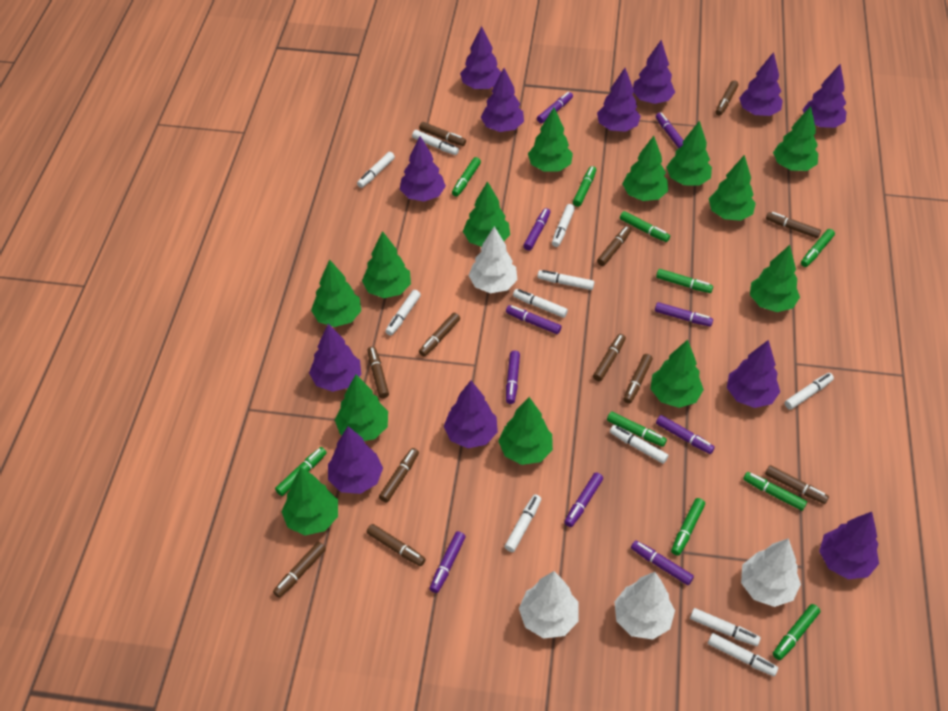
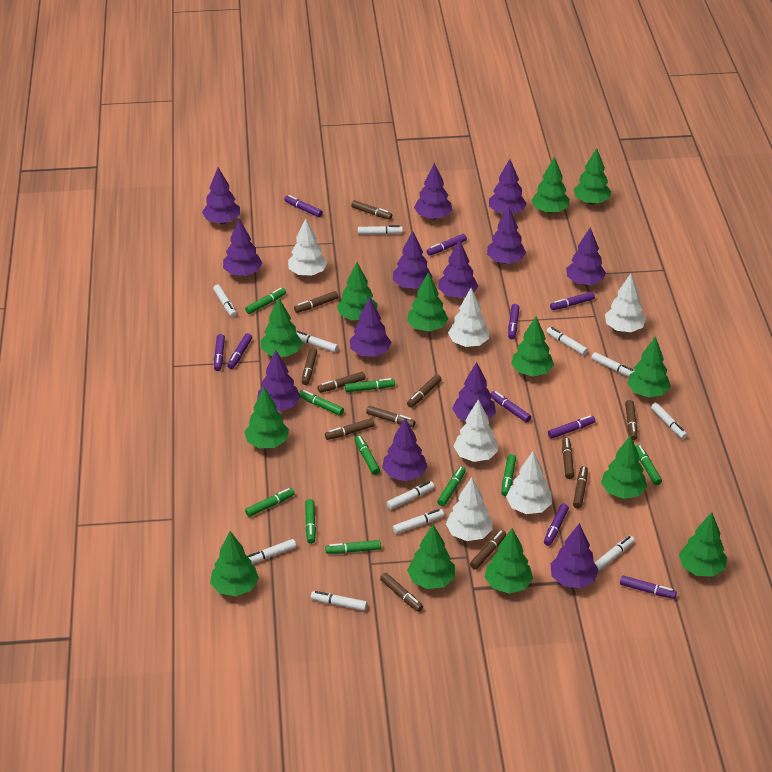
purple tree: 12 -> 13
white tree: 4 -> 6

